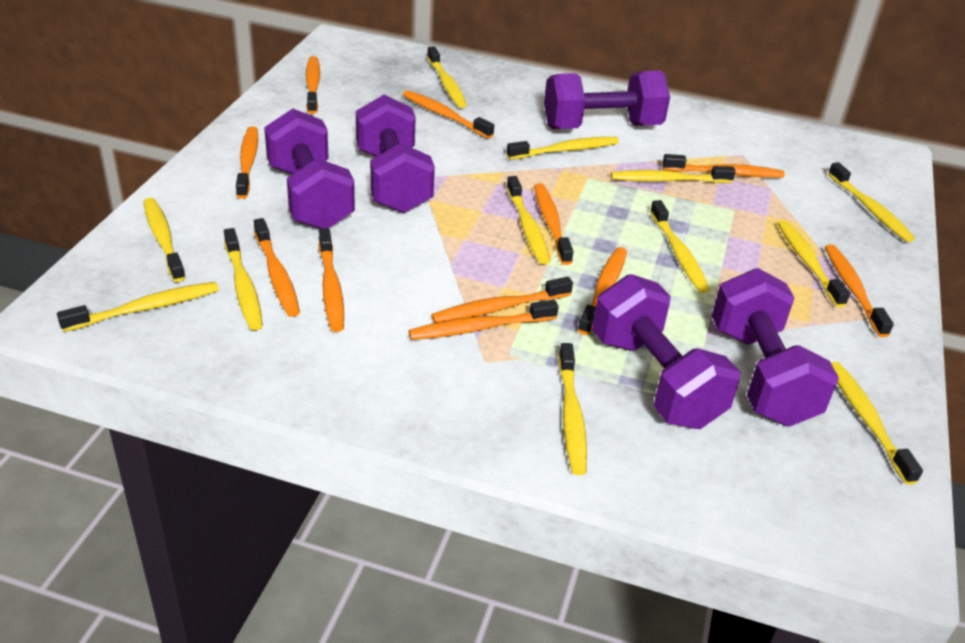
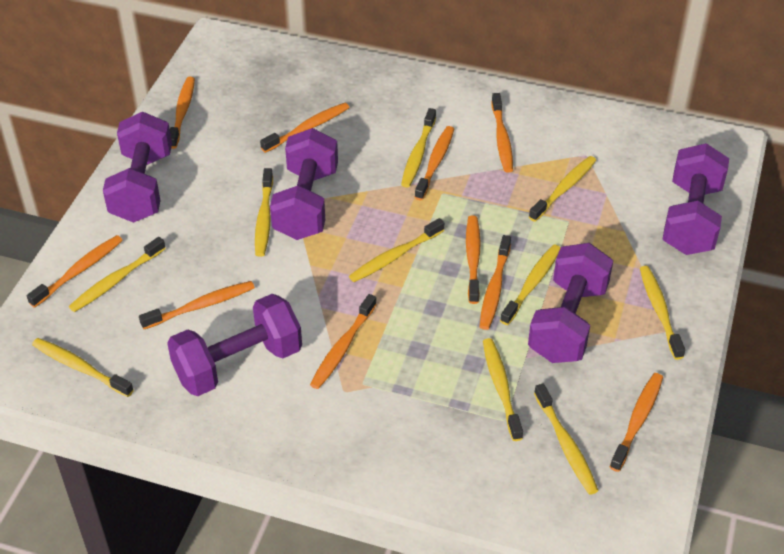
orange toothbrush: 11 -> 10
yellow toothbrush: 12 -> 10

